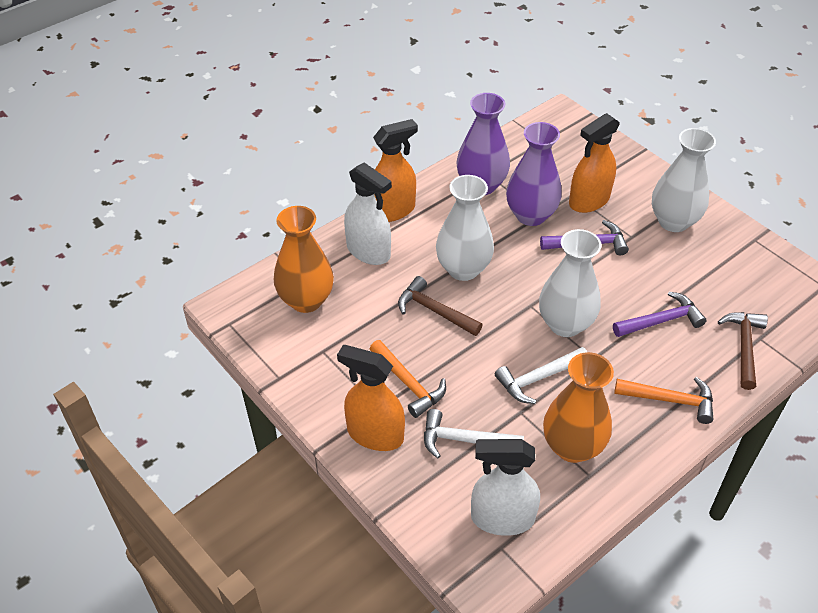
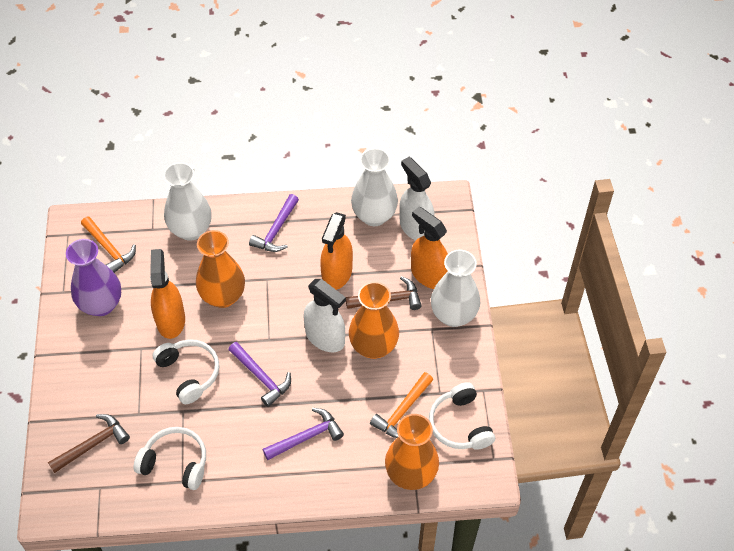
orange vase: 2 -> 3
purple hammer: 2 -> 3
purple vase: 2 -> 1
white hammer: 2 -> 0
white headphones: 0 -> 3

